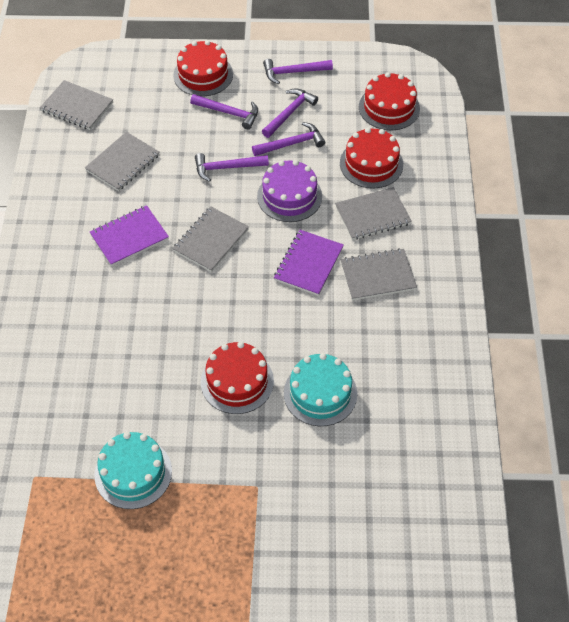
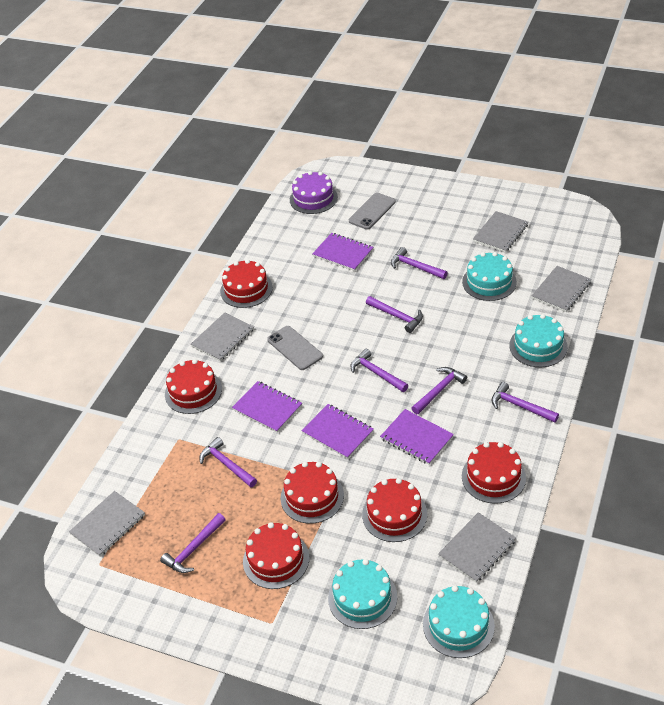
grey phone: 0 -> 2
purple hammer: 5 -> 7
purple notebook: 2 -> 4
red cake: 4 -> 6
turquoise cake: 2 -> 4

